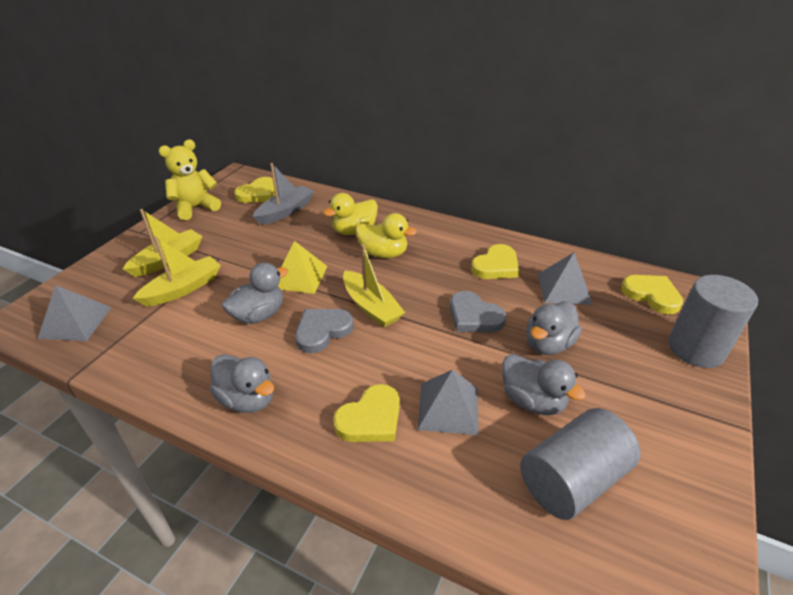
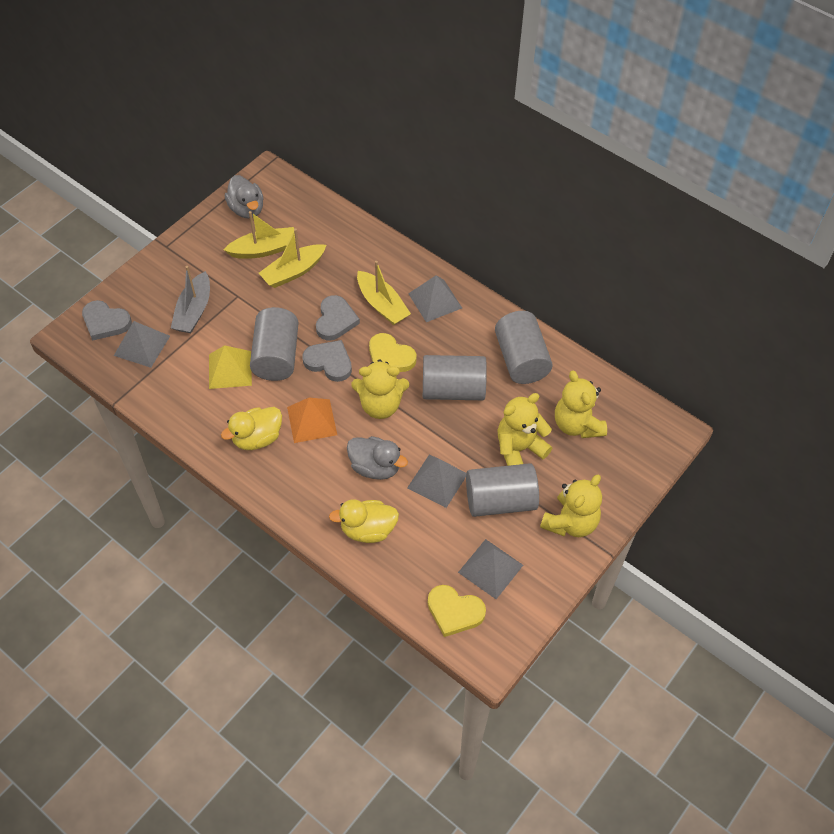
grey cylinder: 2 -> 4
grey duck: 4 -> 2
grey heart: 2 -> 3
grey pyramid: 3 -> 4
orange pyramid: 0 -> 1
yellow heart: 4 -> 2
yellow teddy bear: 1 -> 4

